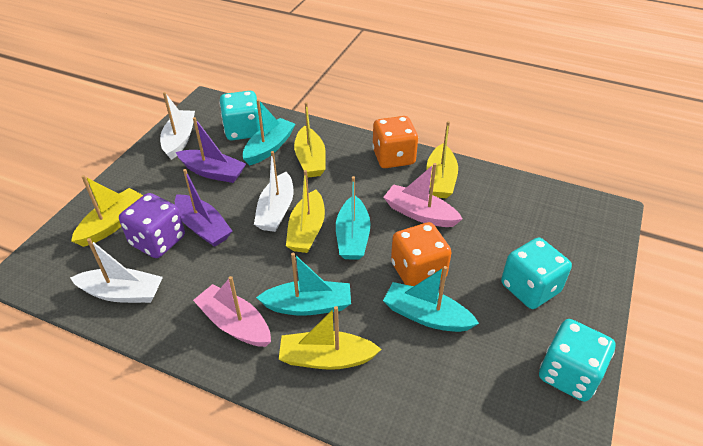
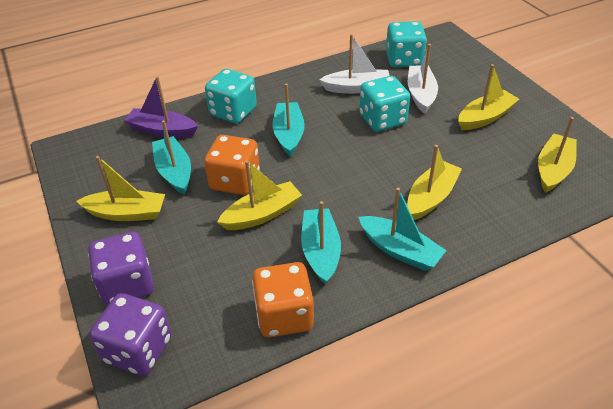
pink boat: 2 -> 0
purple boat: 2 -> 1
purple dice: 1 -> 2
white boat: 3 -> 2

